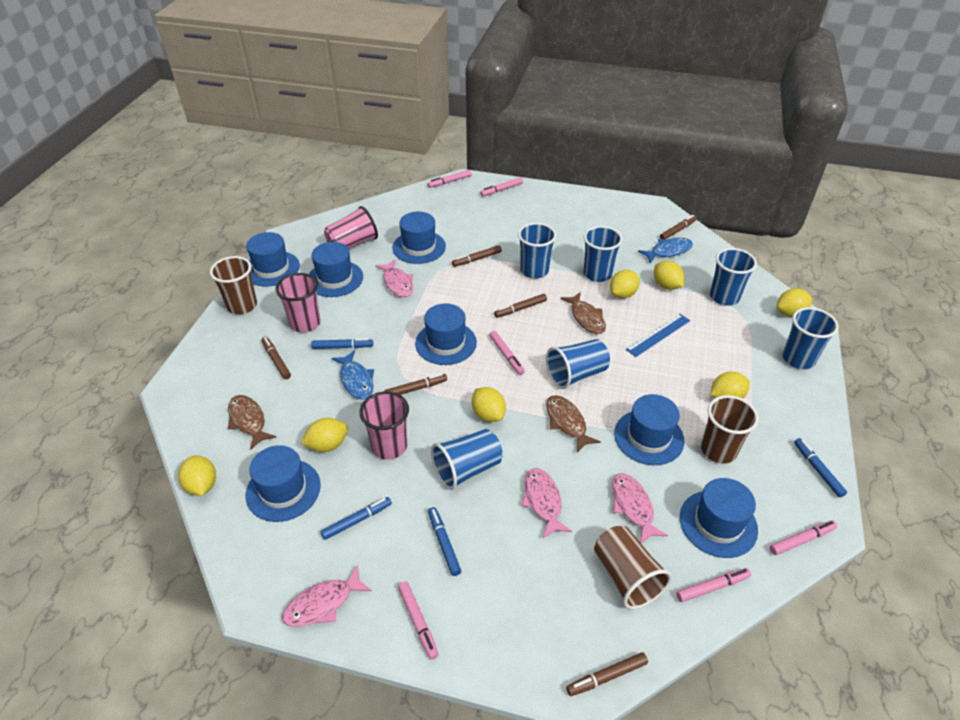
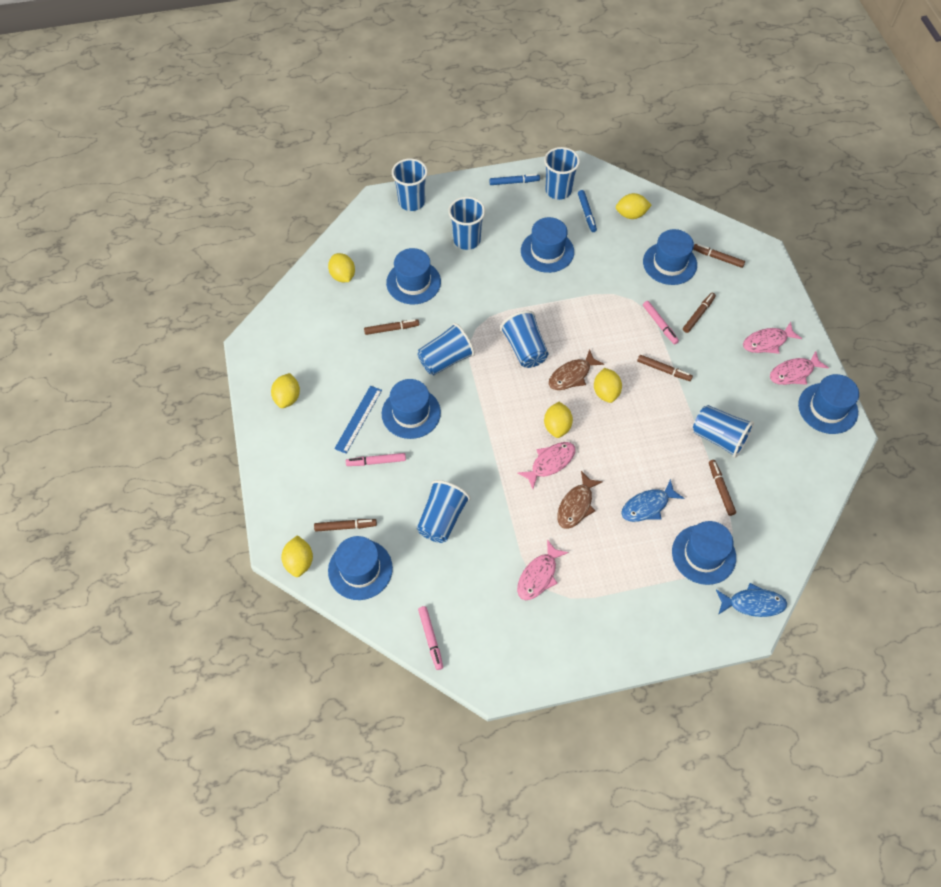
blue cup: 6 -> 7
blue marker: 4 -> 2
brown cup: 3 -> 0
brown fish: 3 -> 2
pink cup: 3 -> 0
pink marker: 6 -> 3
yellow lemon: 7 -> 6

